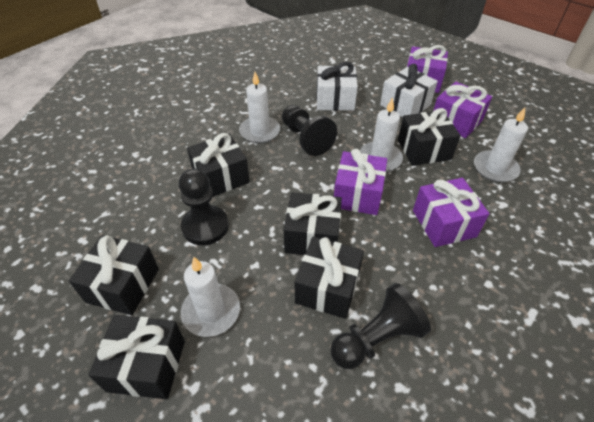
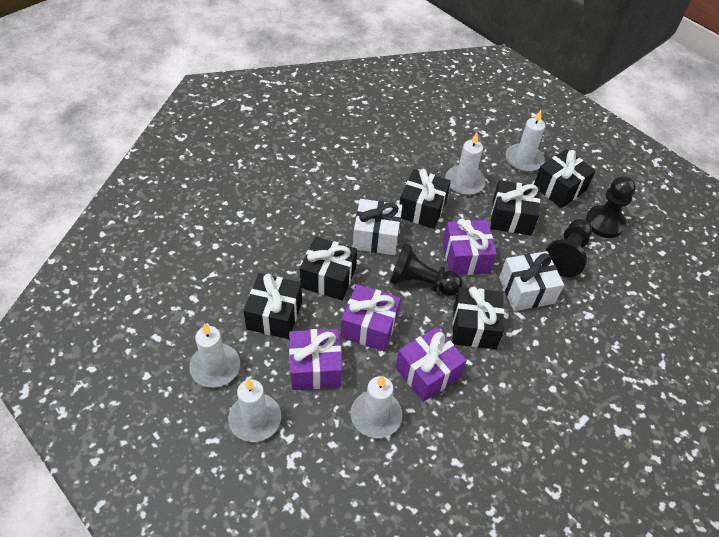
white candle: 4 -> 5

